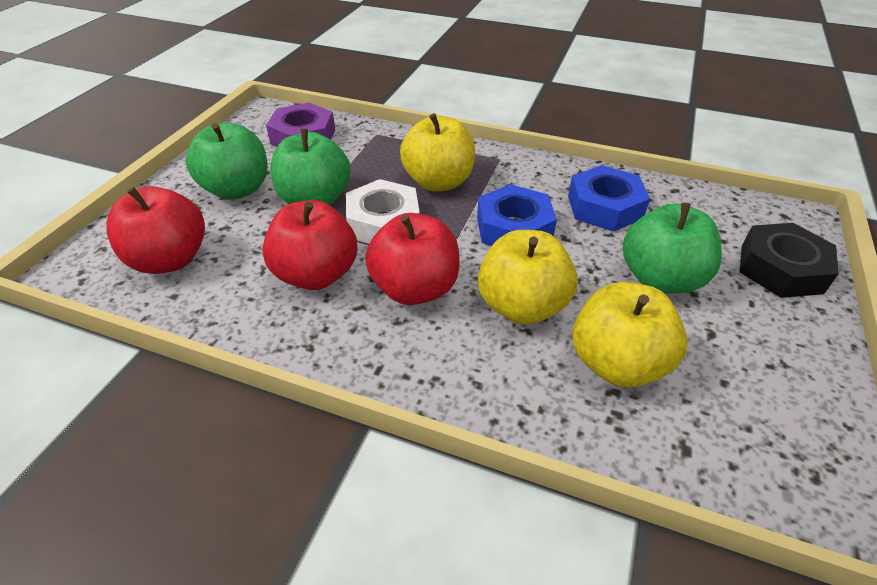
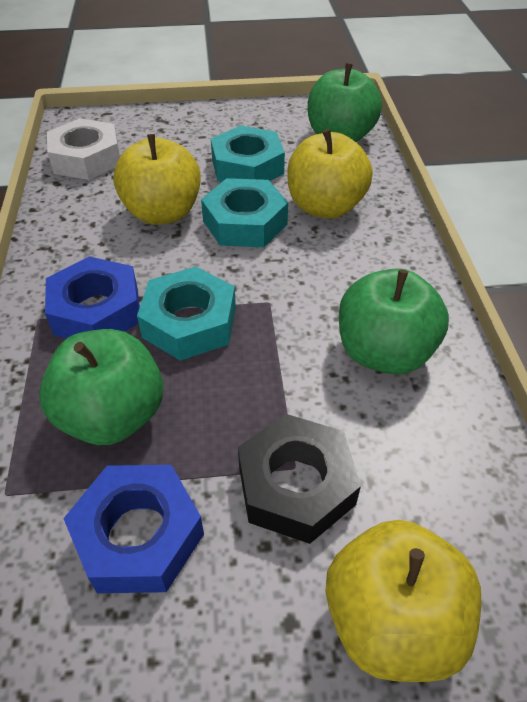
purple nut: 1 -> 0
red apple: 3 -> 0
turquoise nut: 0 -> 3

